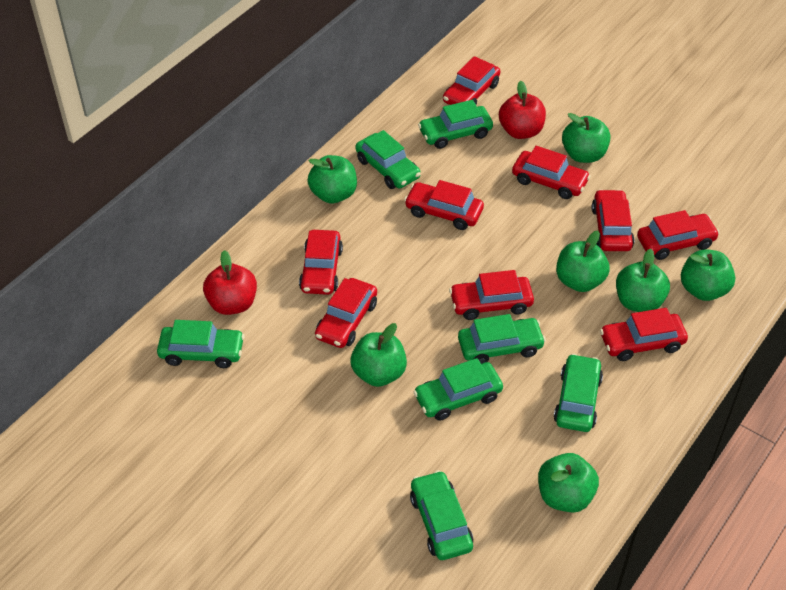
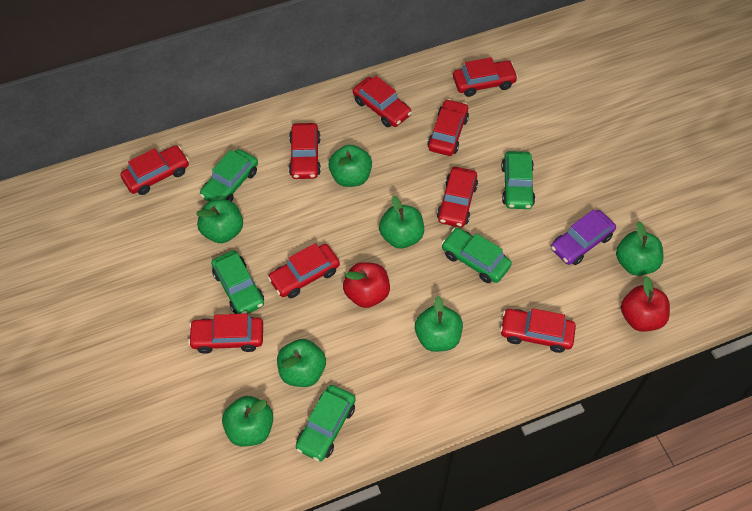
green car: 7 -> 5
purple car: 0 -> 1

